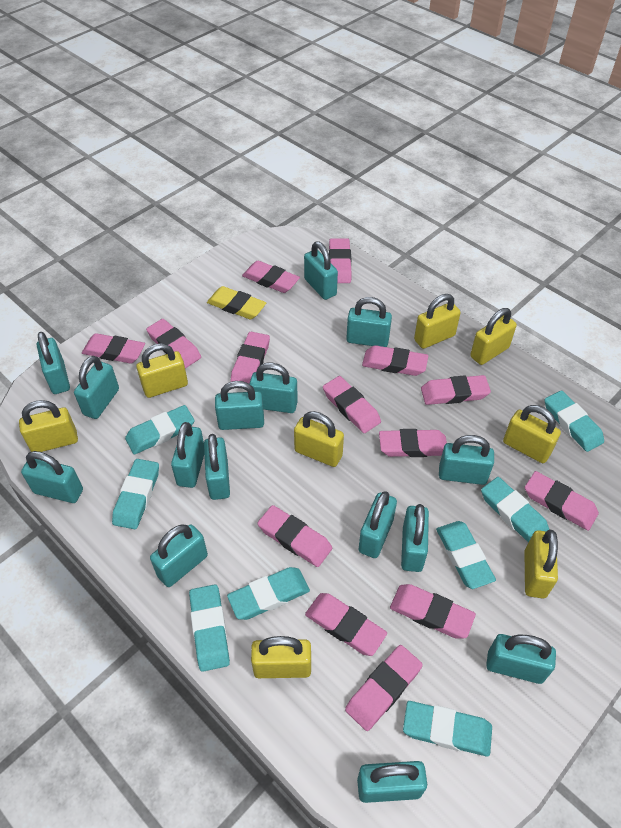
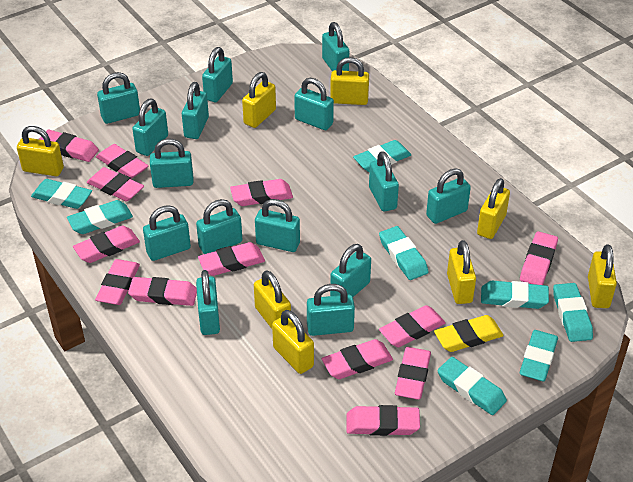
pink eraser: 14 -> 13

